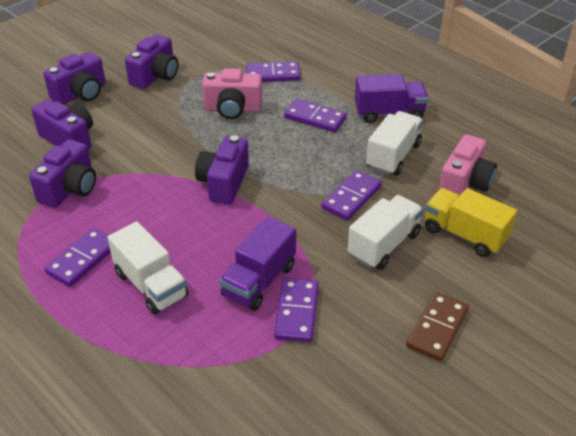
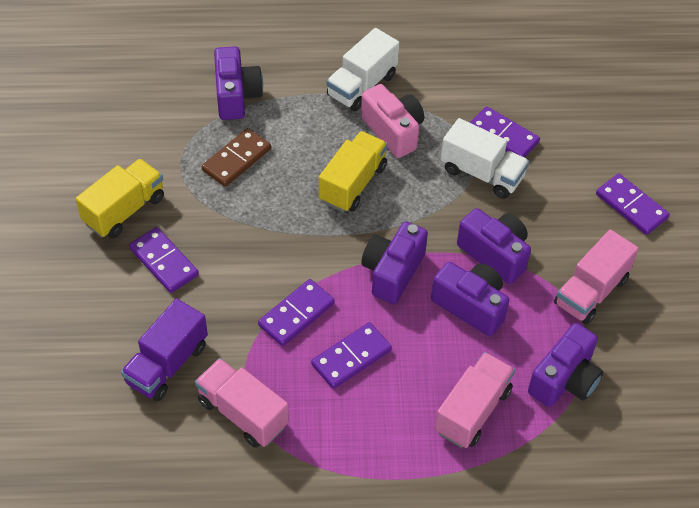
pink camera: 2 -> 1
pink truck: 0 -> 3
purple truck: 2 -> 1
white truck: 3 -> 2
yellow truck: 1 -> 2

